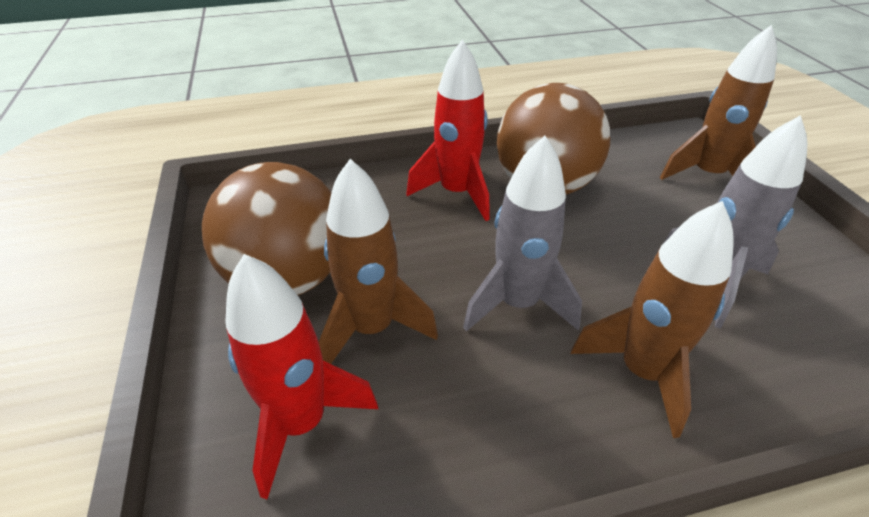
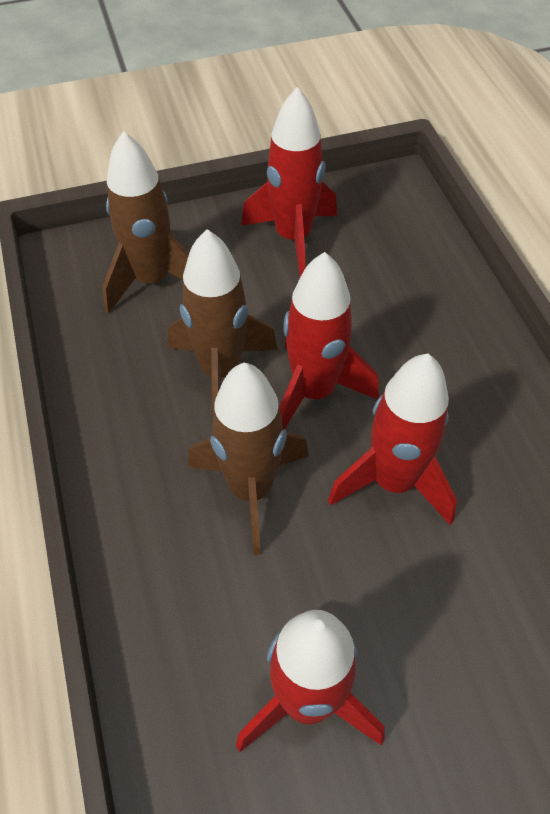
brown ball: 2 -> 0
grey rocket: 2 -> 0
red rocket: 2 -> 4

